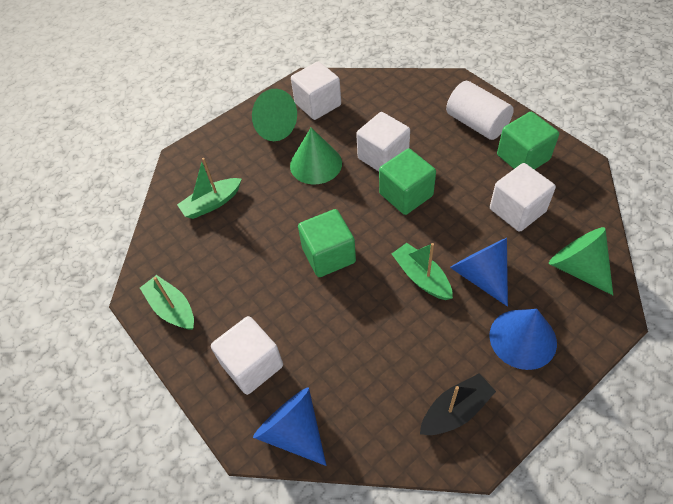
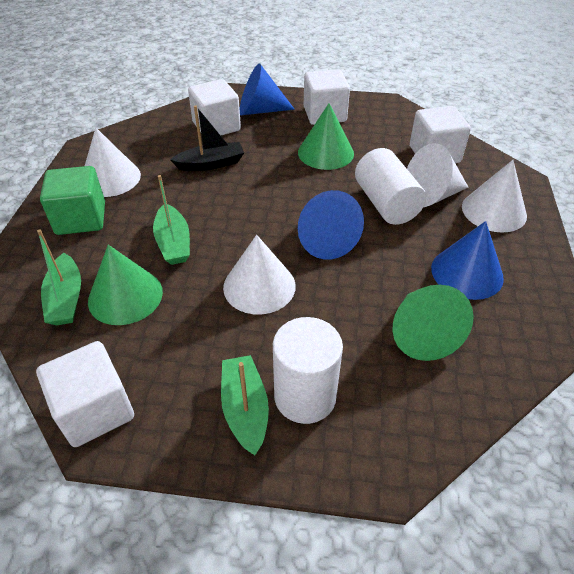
green cube: 3 -> 1
white cone: 0 -> 4
white cylinder: 1 -> 2

